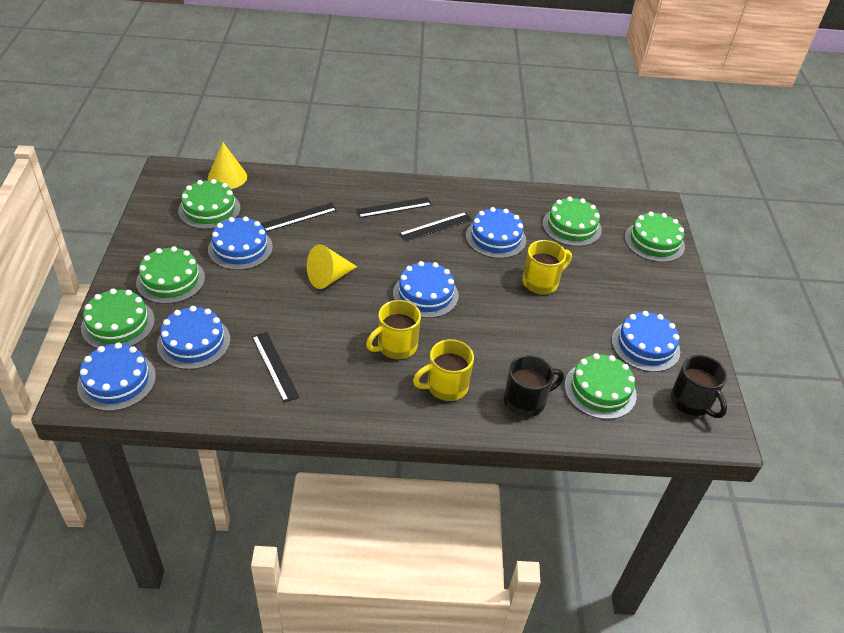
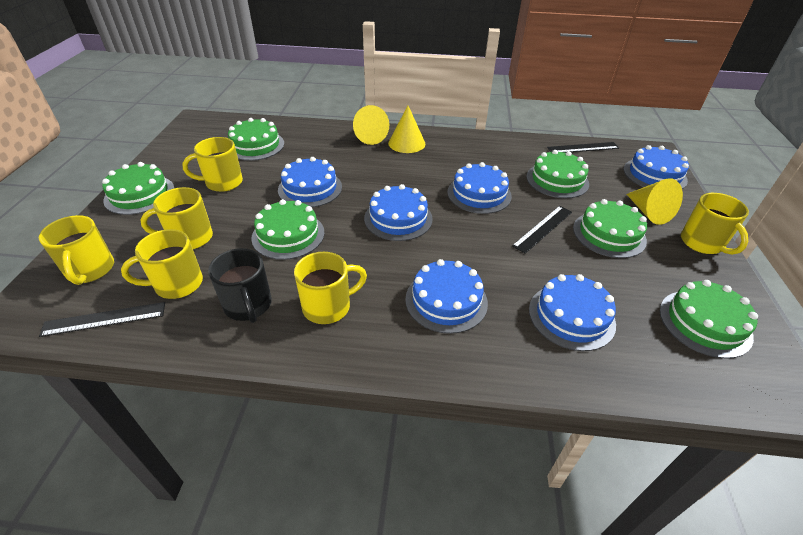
black mug: 2 -> 1
black ruler: 4 -> 3
yellow cone: 2 -> 3
yellow mug: 3 -> 6

